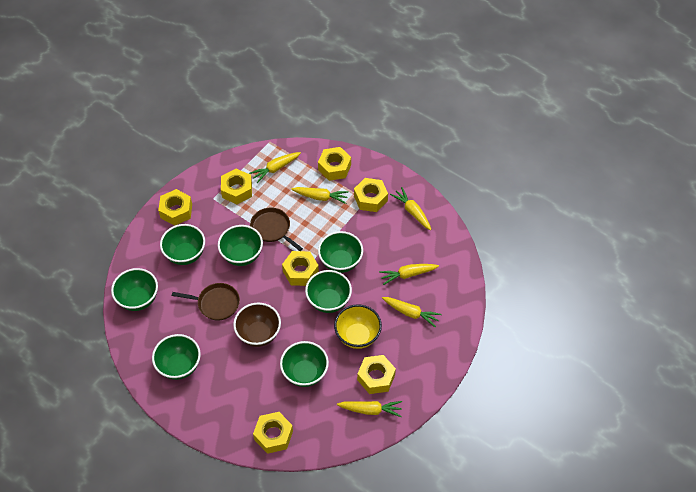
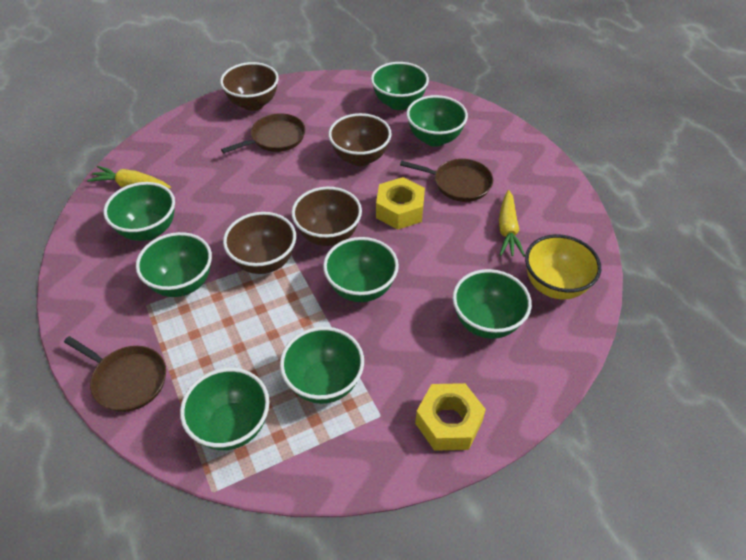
brown bowl: 1 -> 4
brown pan: 2 -> 3
green bowl: 7 -> 8
yellow carrot: 6 -> 2
yellow nut: 7 -> 2

